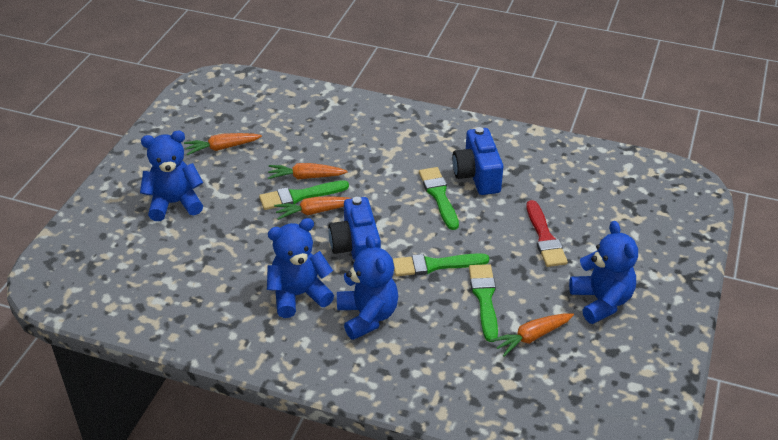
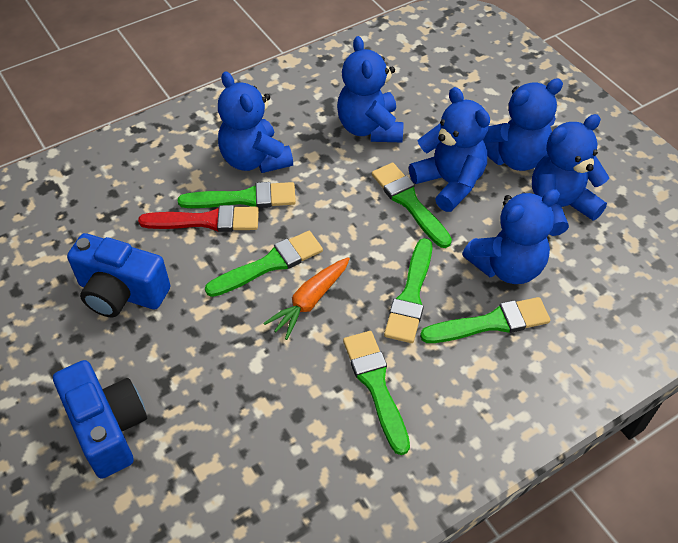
blue teddy bear: 4 -> 6
green brush: 4 -> 6
orange carrot: 4 -> 1

